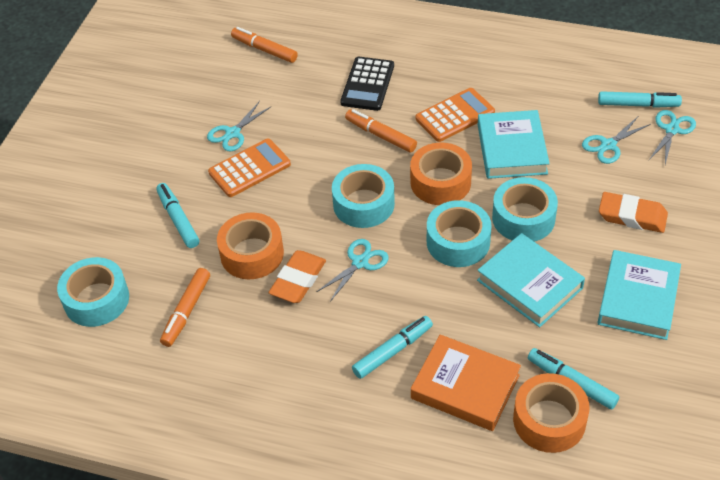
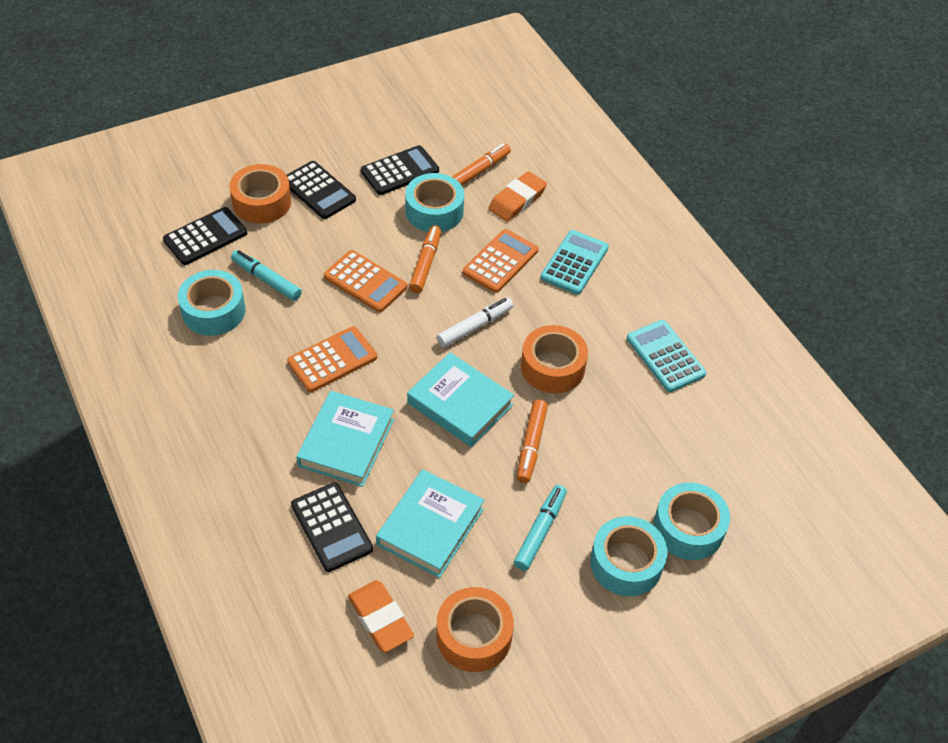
black calculator: 1 -> 4
orange book: 1 -> 0
orange calculator: 2 -> 3
turquoise calculator: 0 -> 2
turquoise marker: 4 -> 2
turquoise scissors: 4 -> 0
white marker: 0 -> 1

